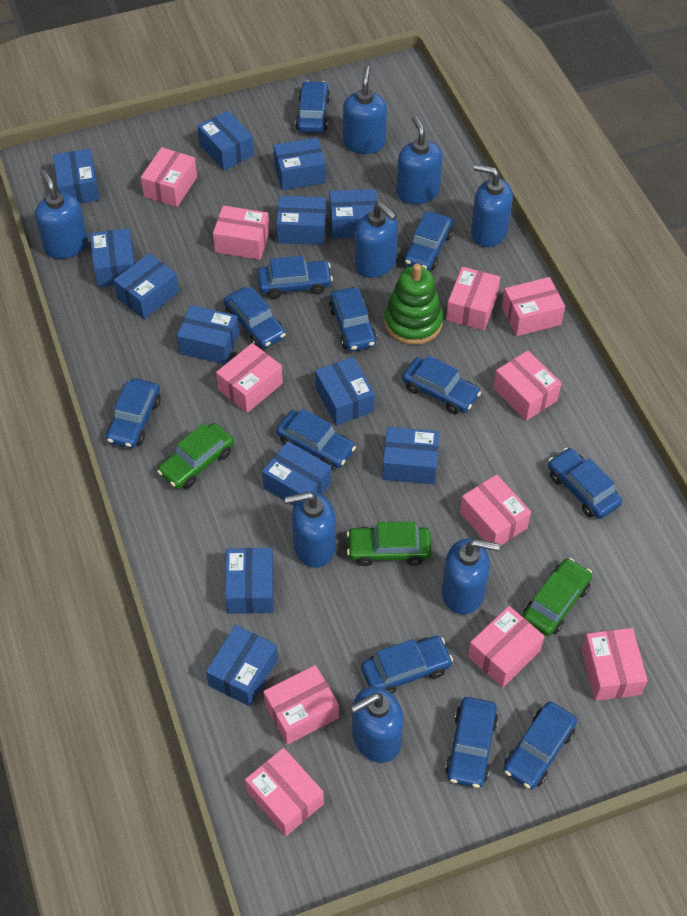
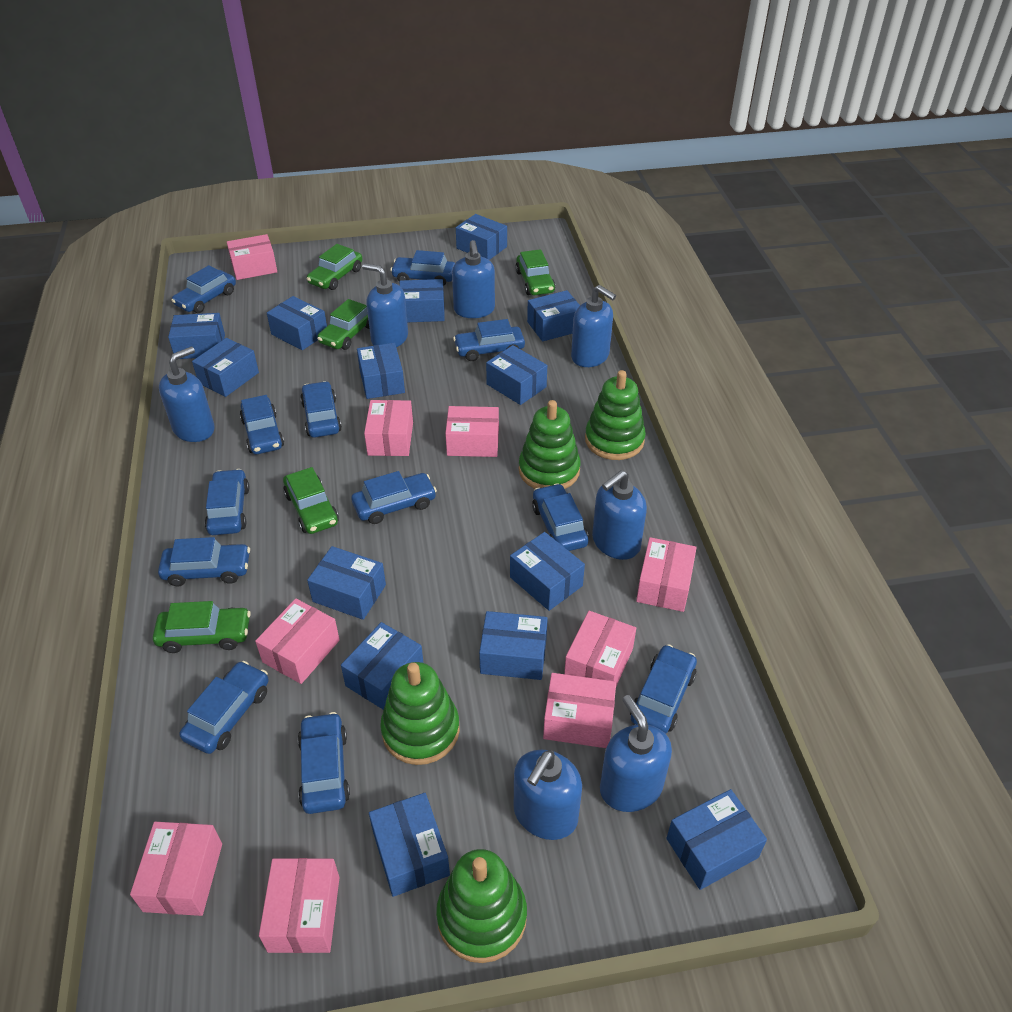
blue box: 13 -> 14
blue soap dispenser: 8 -> 7
green car: 3 -> 5
green stacking toy: 1 -> 4
pink box: 11 -> 9

